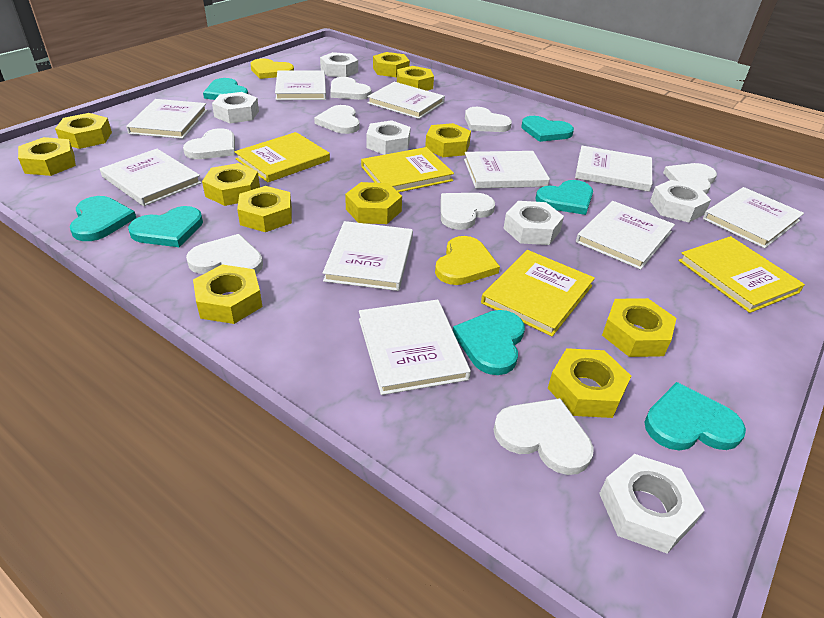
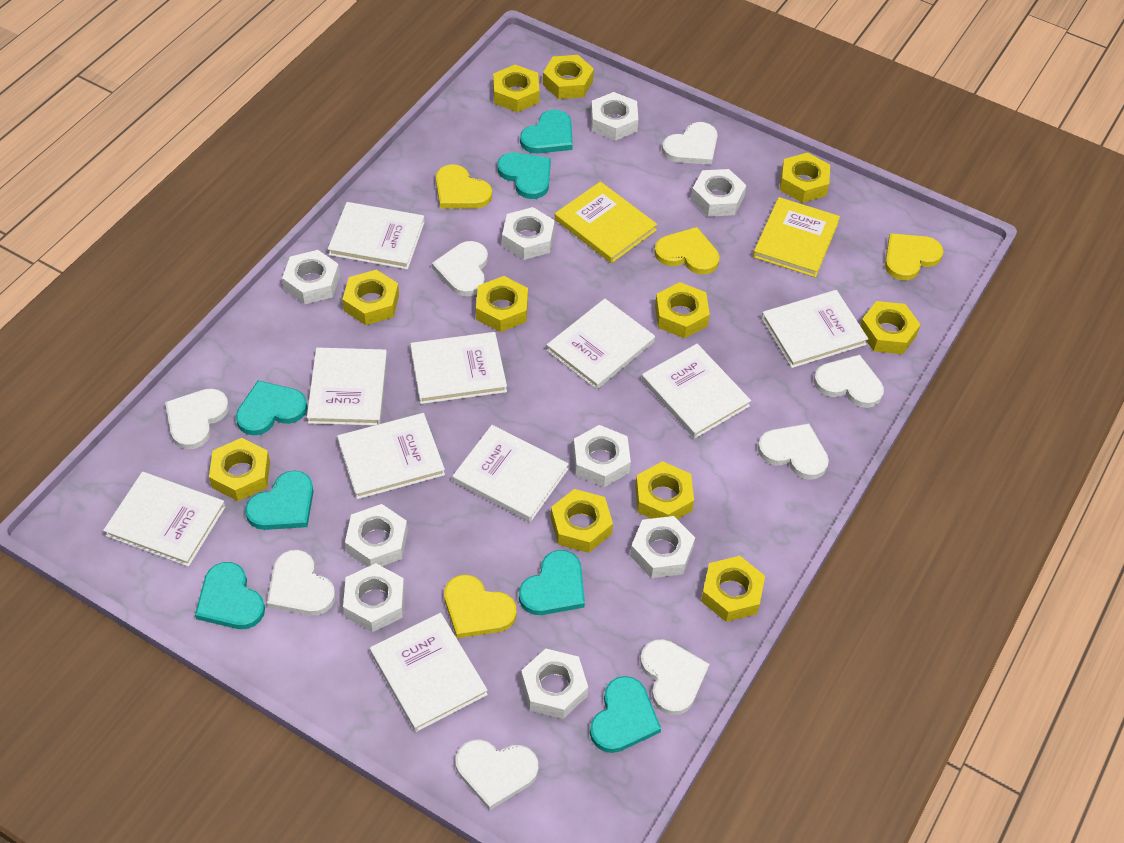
white nut: 6 -> 9
yellow book: 4 -> 2
yellow heart: 2 -> 4

